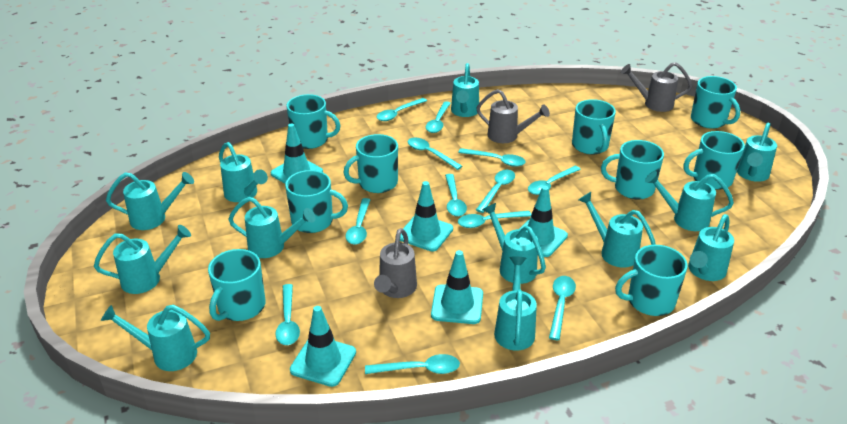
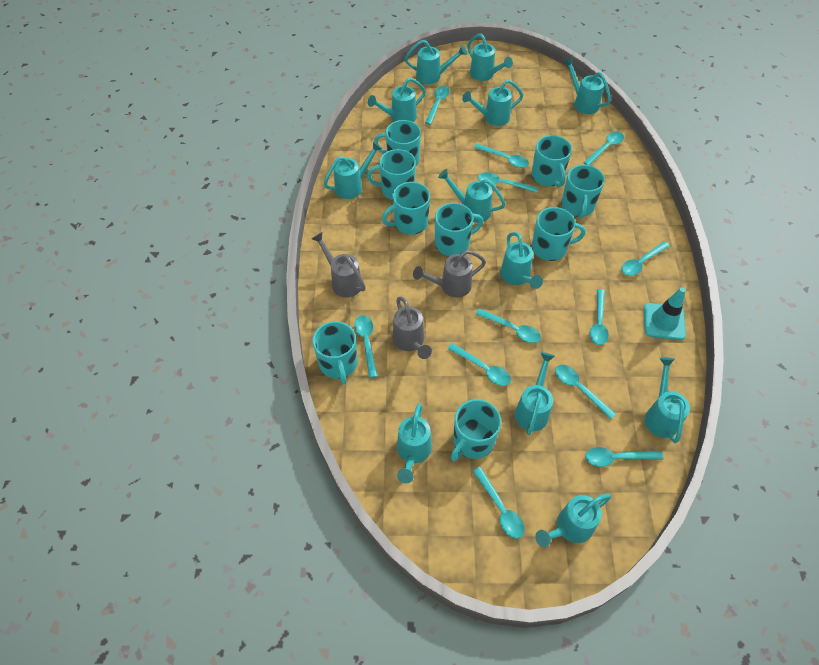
turquoise traffic cone: 5 -> 1

